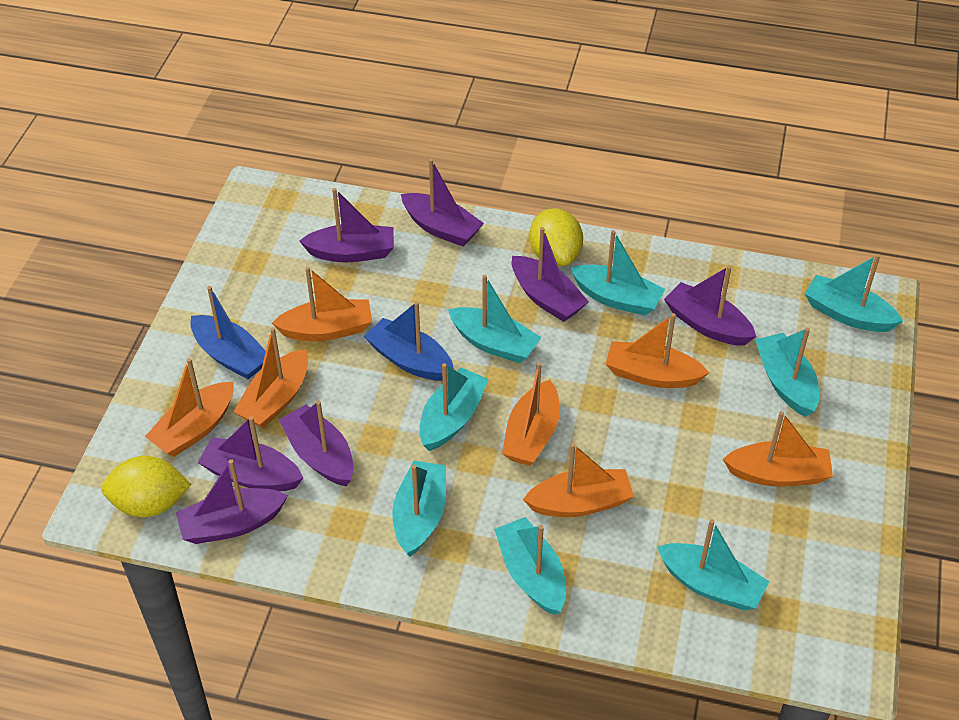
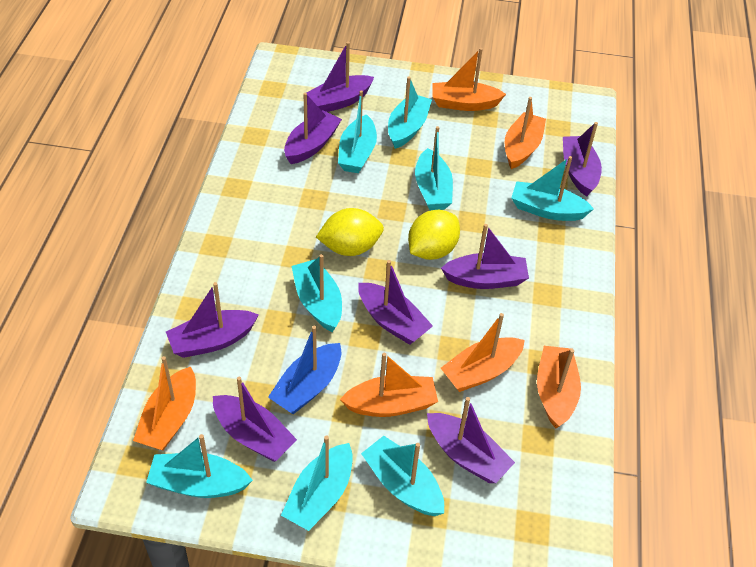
blue boat: 2 -> 1
orange boat: 7 -> 6
purple boat: 7 -> 8

